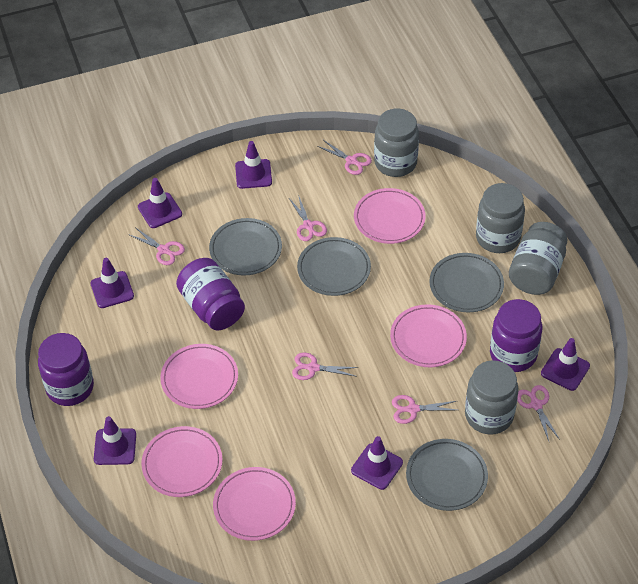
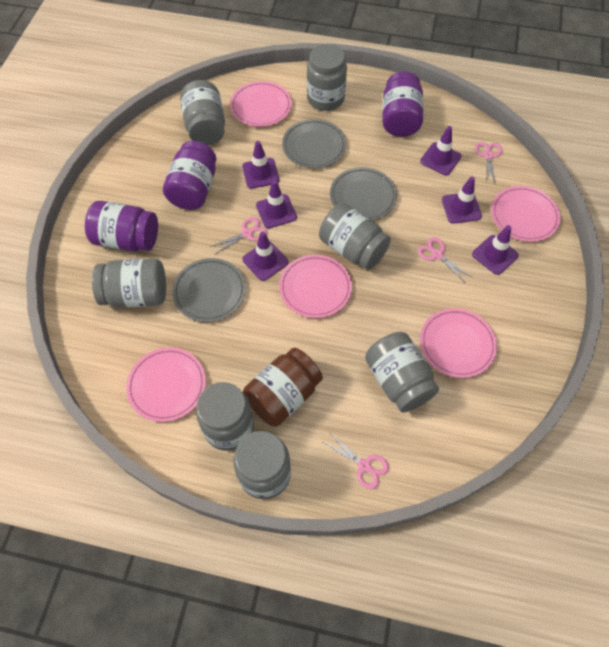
brown jar: 0 -> 1
grey jar: 4 -> 7
grey plate: 4 -> 3
pink scissors: 6 -> 4

